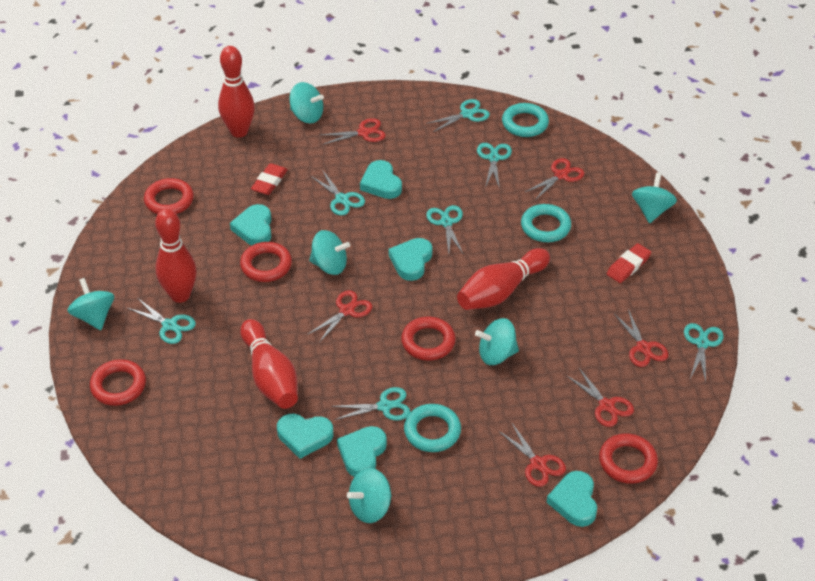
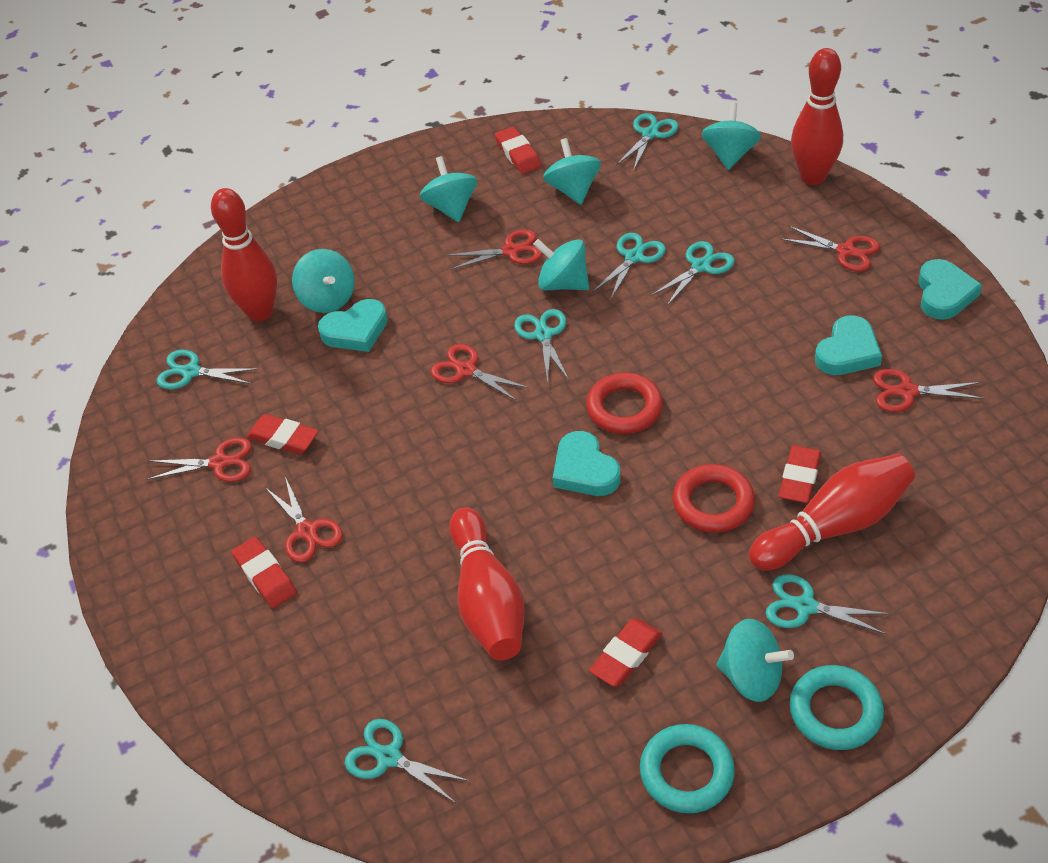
red eraser: 2 -> 5
red ring: 5 -> 2
turquoise heart: 6 -> 4
turquoise ring: 3 -> 2

